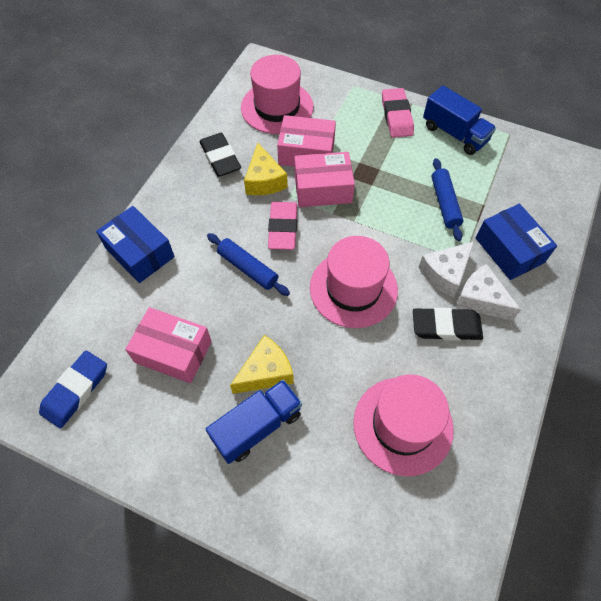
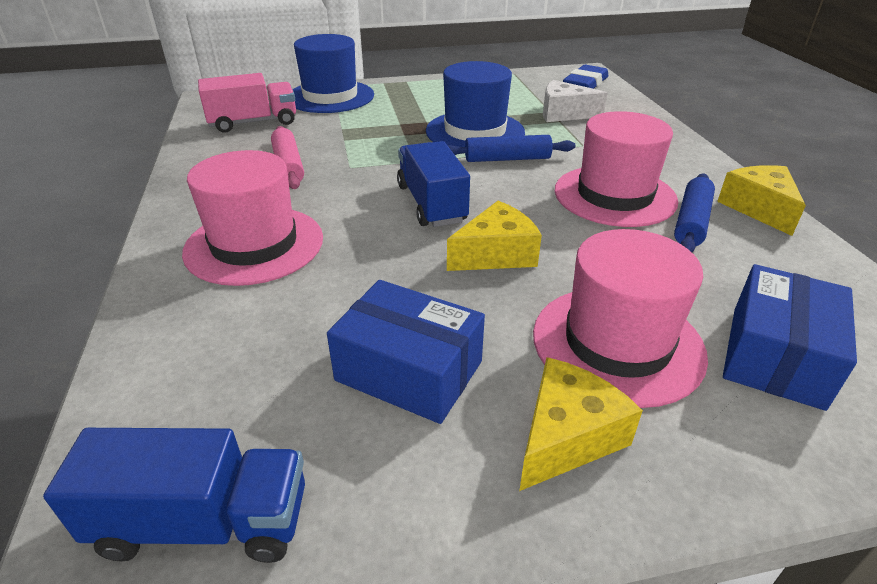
black eraser: 2 -> 0
blue hat: 0 -> 2
pink box: 3 -> 0
pink eraser: 2 -> 0
pink rolling pin: 0 -> 1
pink truck: 0 -> 1
white cheese: 2 -> 1
yellow cheese: 2 -> 3

